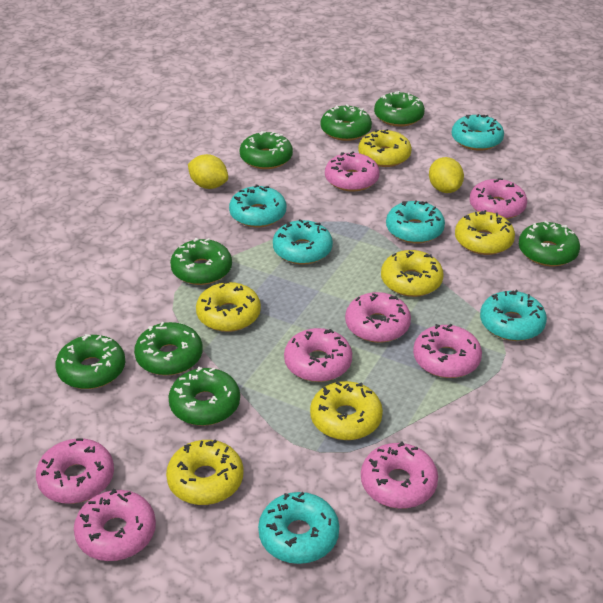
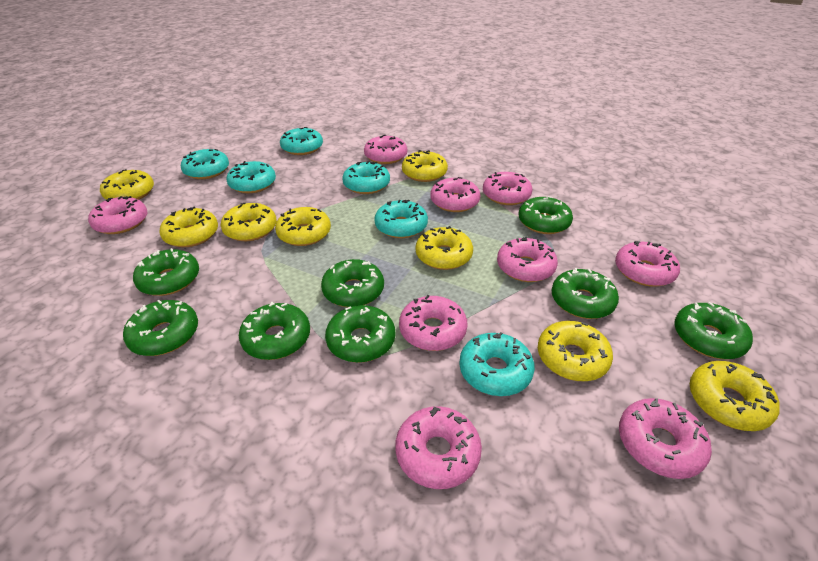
pink donut: 8 -> 9
yellow donut: 6 -> 8
yellow lemon: 2 -> 0

